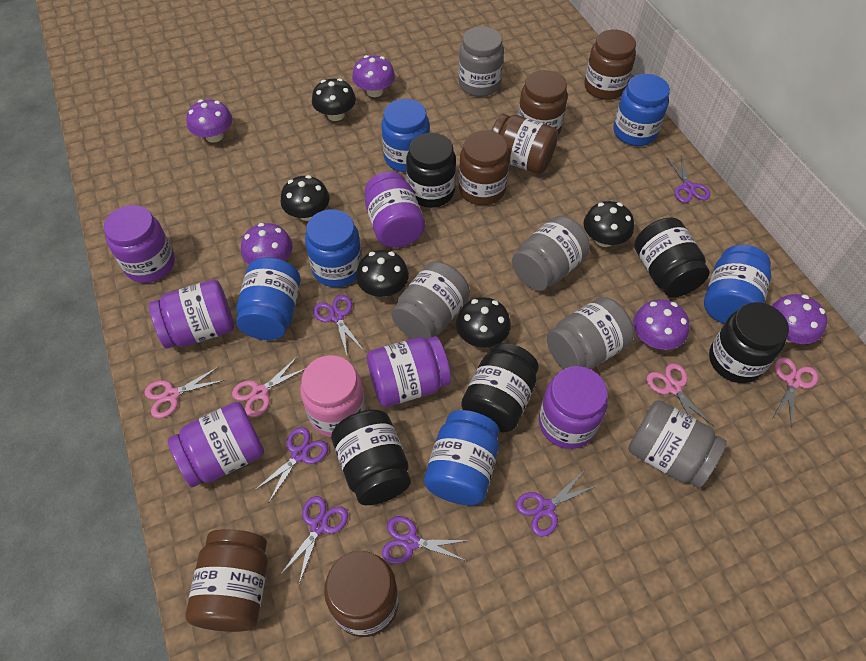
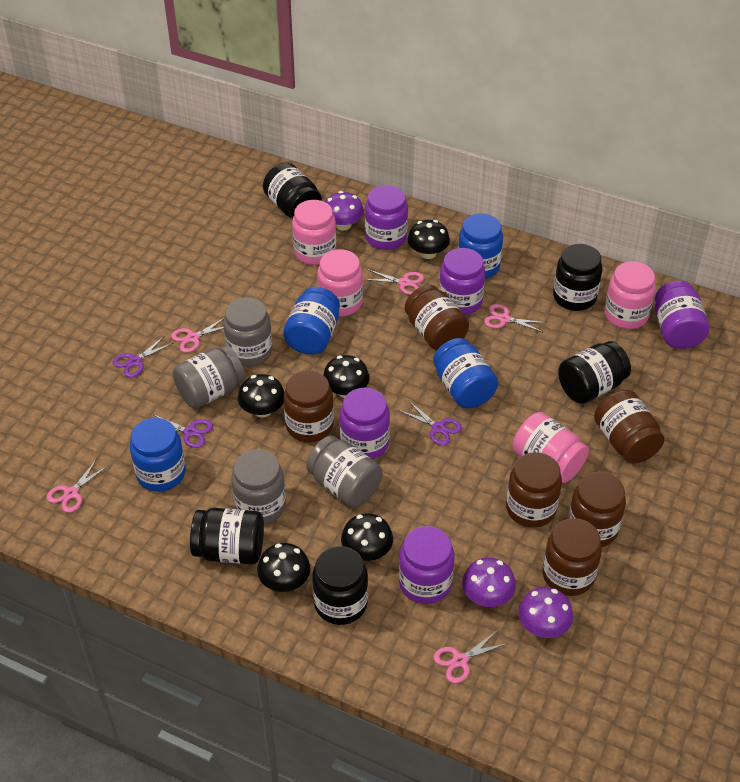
blue jar: 6 -> 4
grey jar: 5 -> 4
pink jar: 1 -> 4
pink scissors: 4 -> 5
purple jar: 6 -> 5
purple mushroom: 5 -> 3
purple scissors: 6 -> 3

